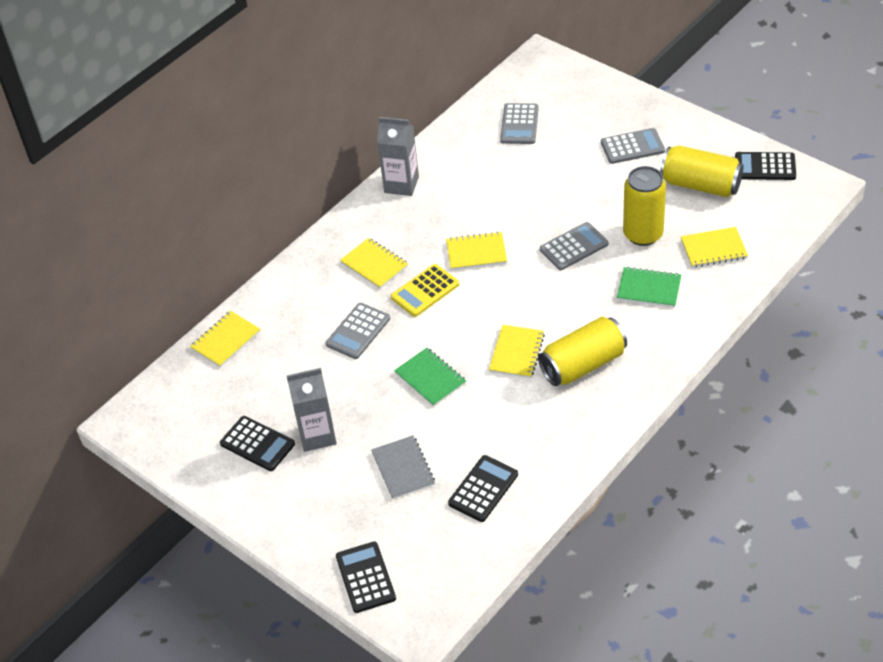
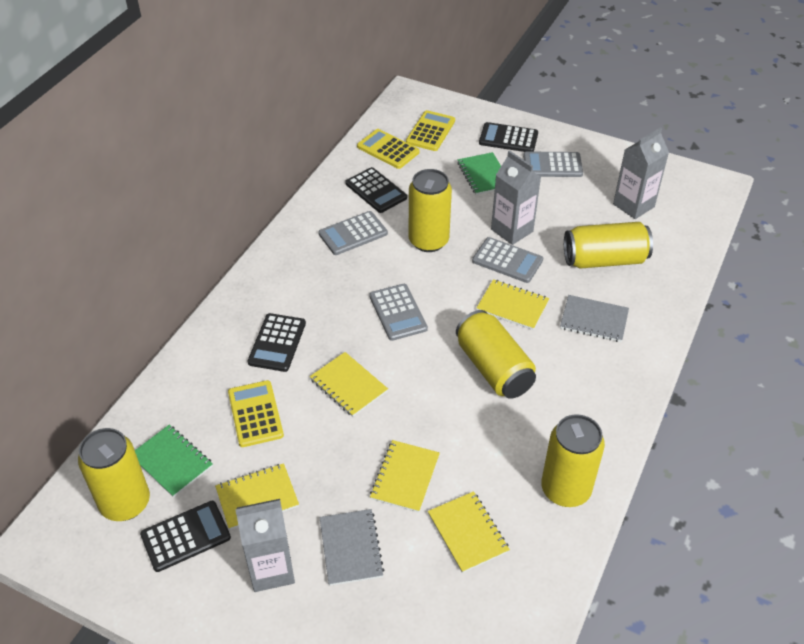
grey carton: 2 -> 3
grey notebook: 1 -> 2
yellow calculator: 1 -> 3
yellow can: 3 -> 5

